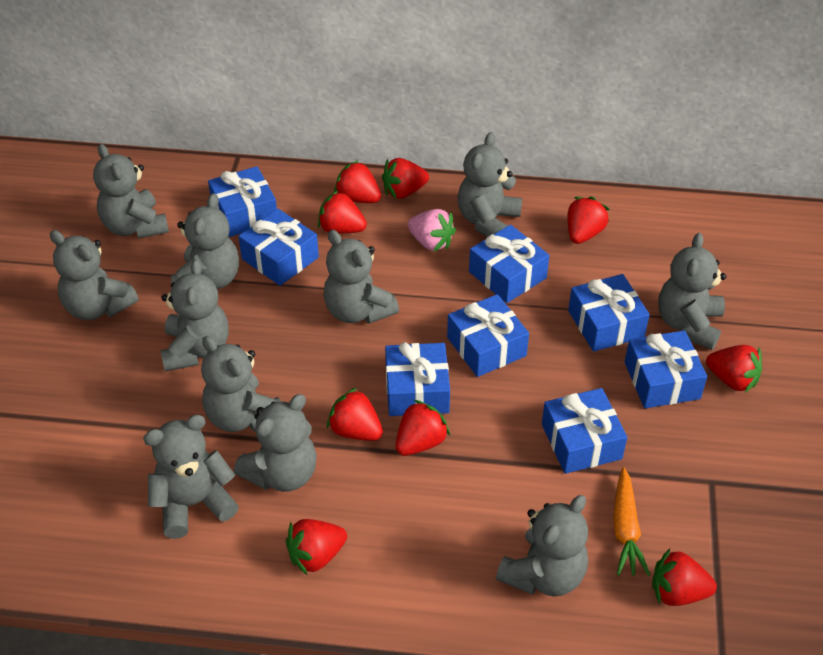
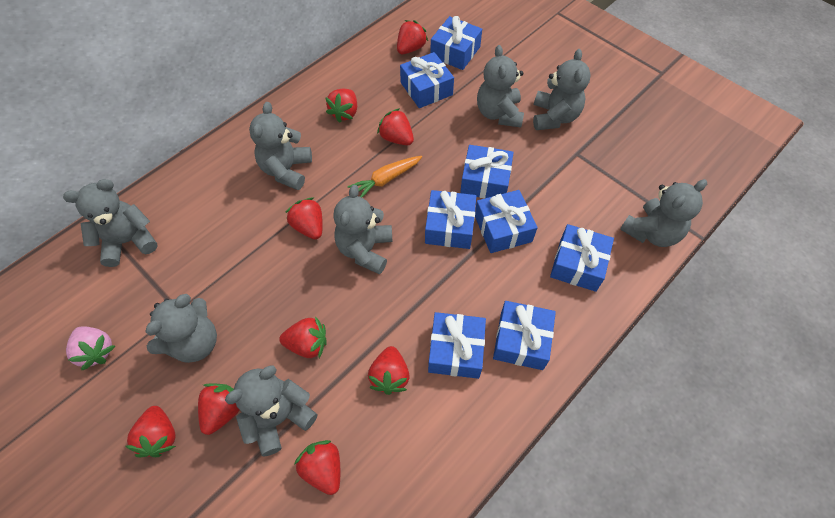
grey teddy bear: 11 -> 8

